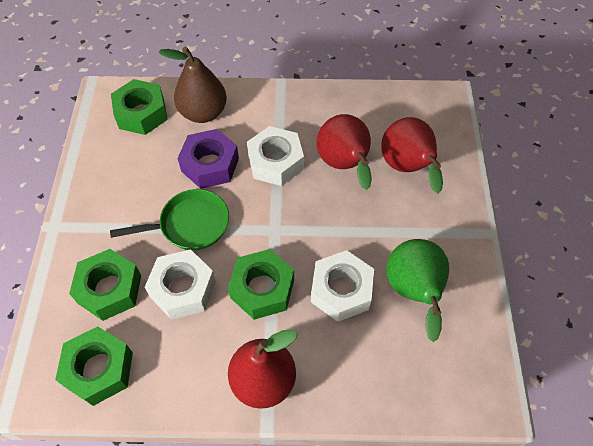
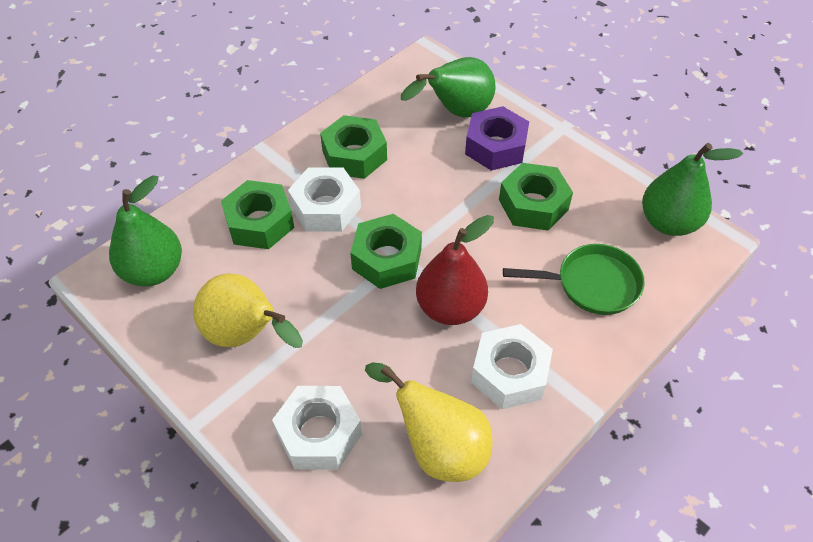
brown pear: 1 -> 0
green pear: 1 -> 3
red pear: 3 -> 1
yellow pear: 0 -> 2

